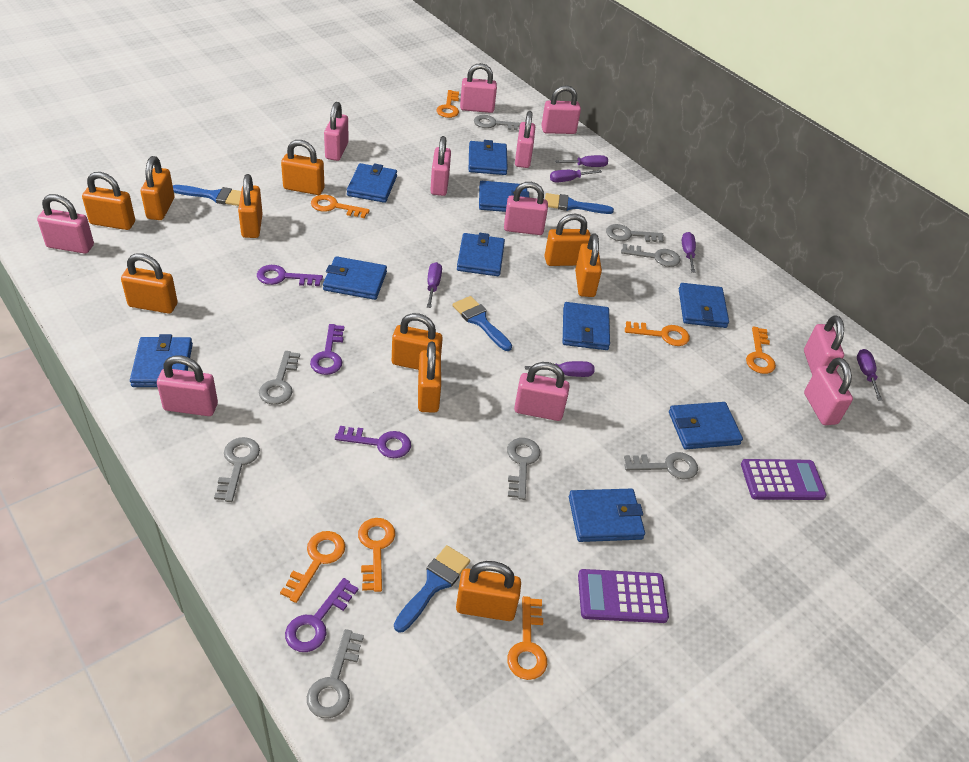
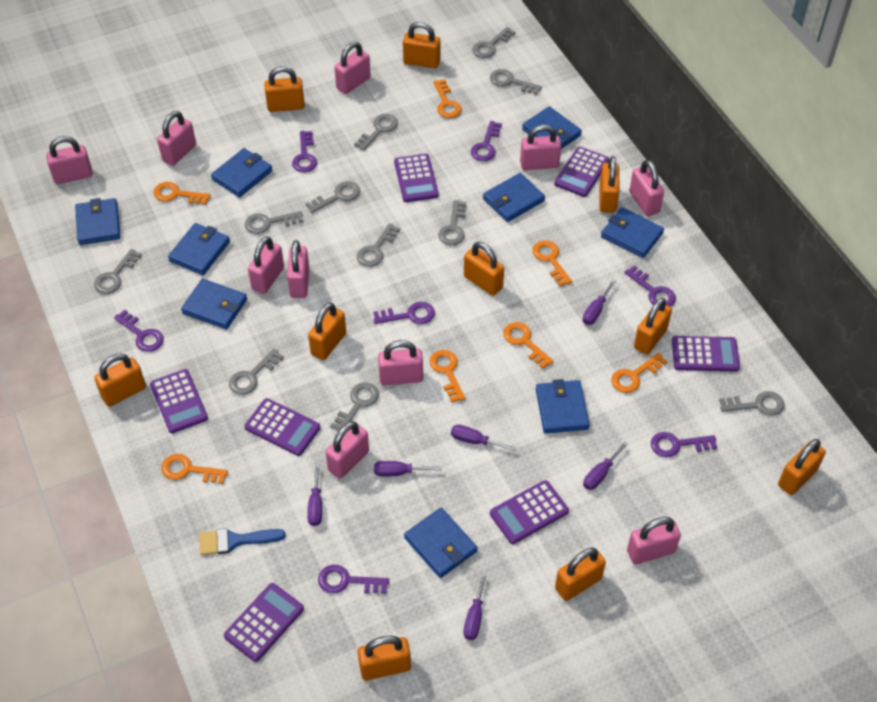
blue brush: 4 -> 1
blue wallet: 10 -> 9
grey key: 8 -> 11
pink padlock: 11 -> 10
purple calculator: 2 -> 7
purple key: 4 -> 7

